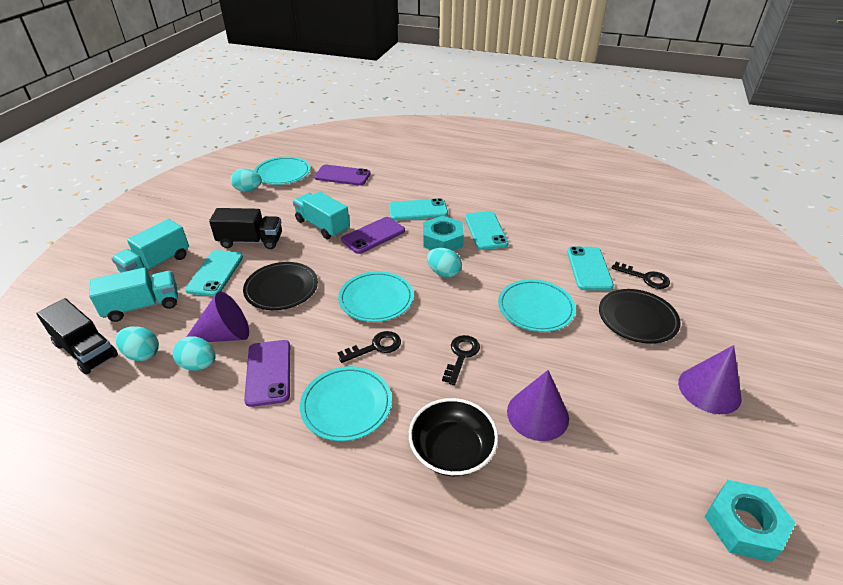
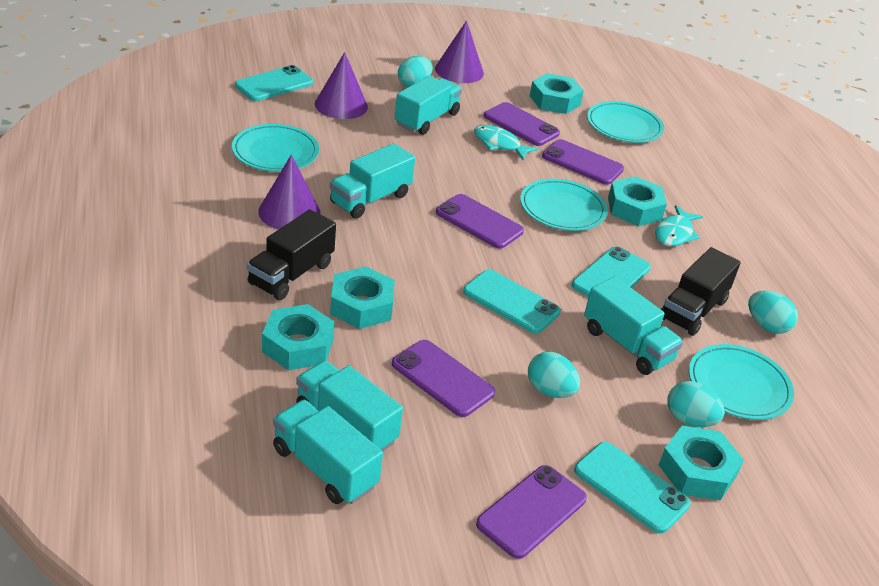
black bowl: 1 -> 0
black key: 3 -> 0
black plate: 2 -> 0
purple phone: 3 -> 5
turquoise fish: 0 -> 2
turquoise nut: 2 -> 5
turquoise truck: 3 -> 5

